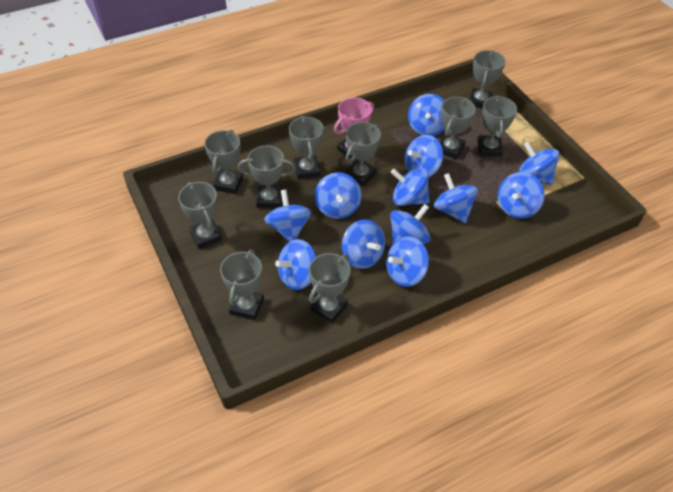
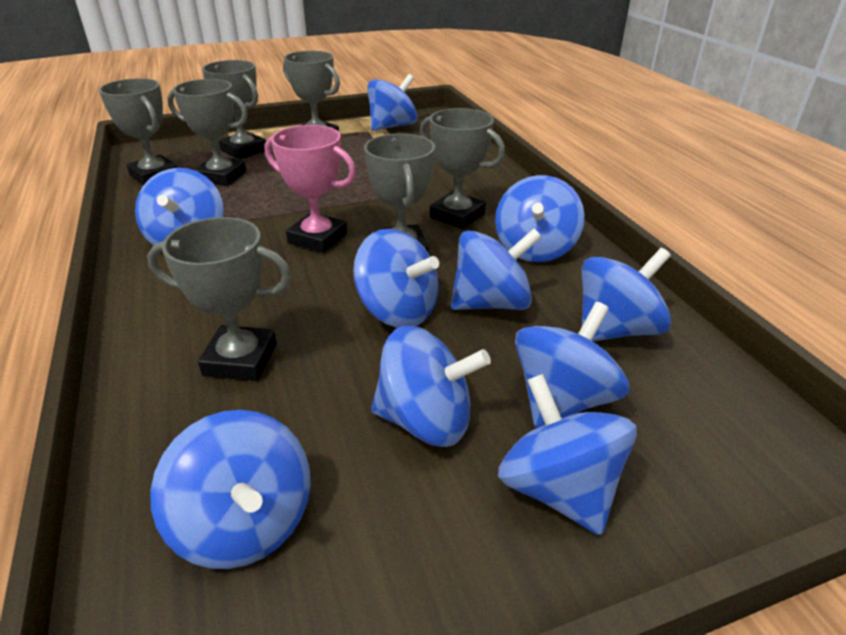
blue spinning top: 12 -> 10
grey trophy: 10 -> 7

